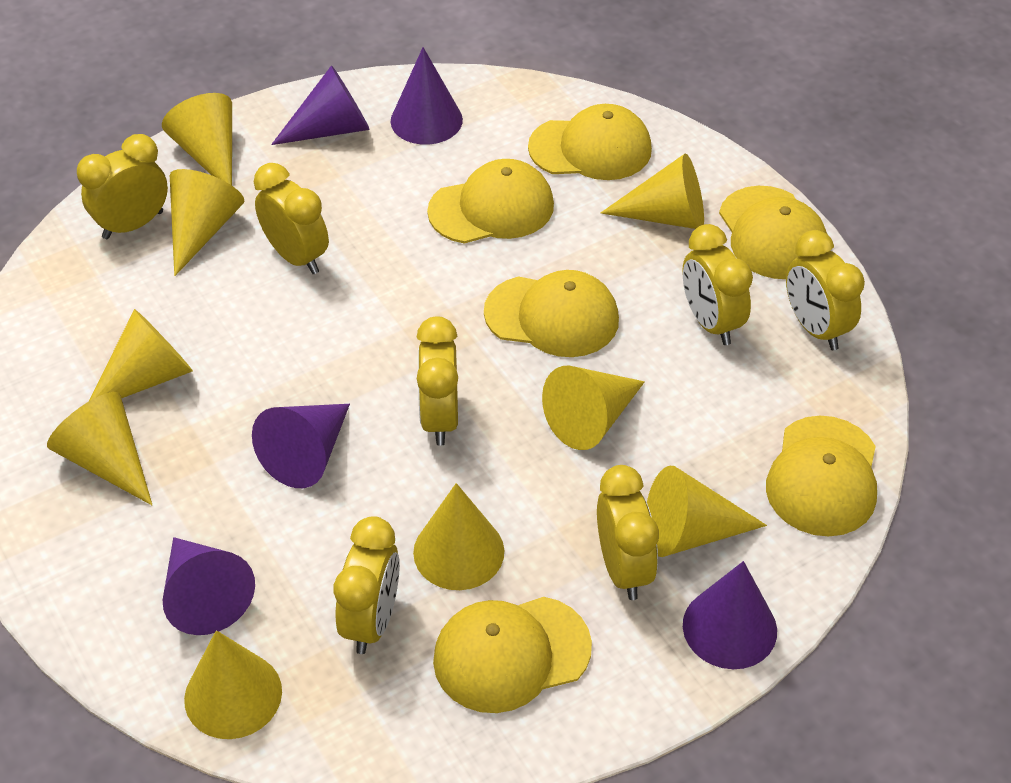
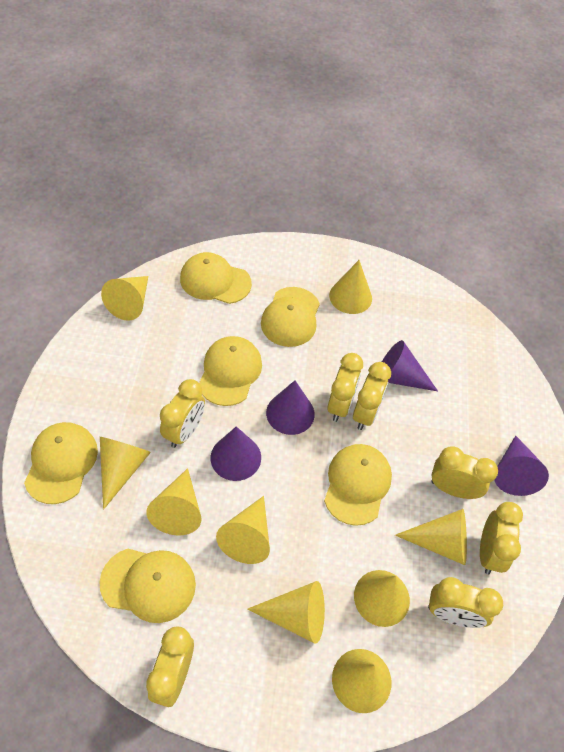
purple cone: 5 -> 4

